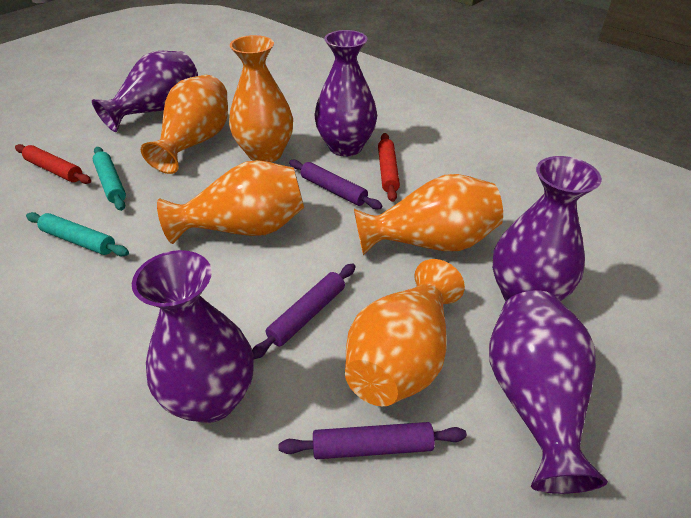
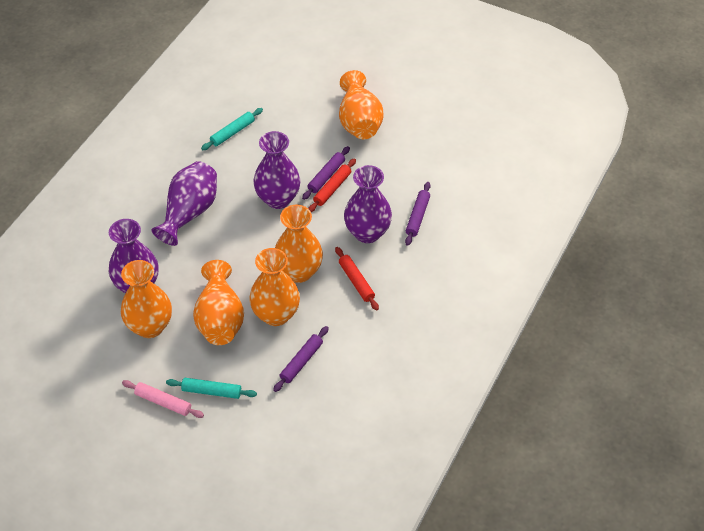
pink rolling pin: 0 -> 1
purple vase: 5 -> 4

